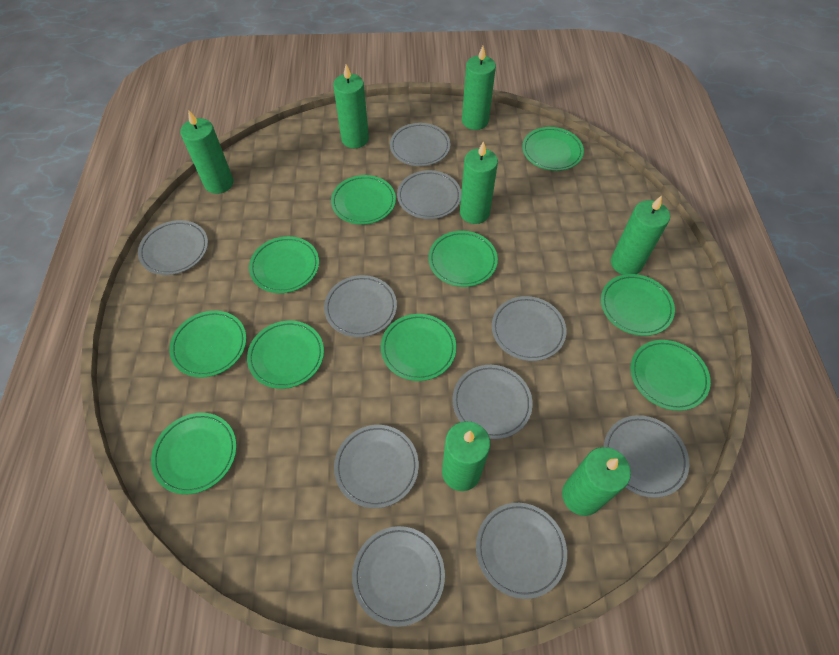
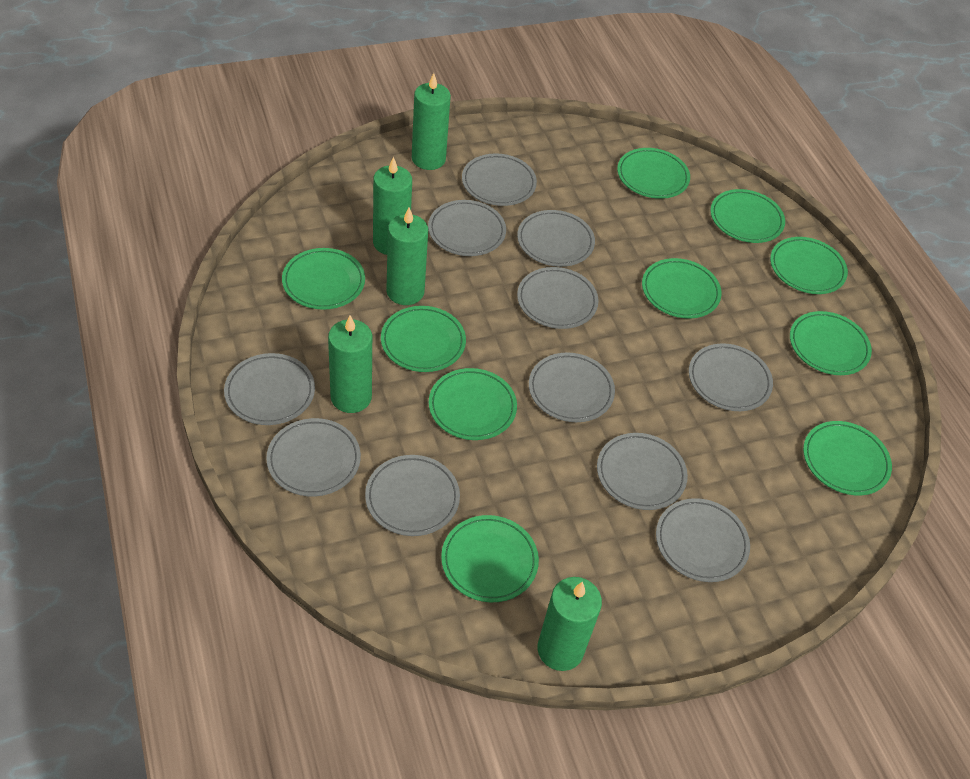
green candle: 7 -> 5
grey plate: 10 -> 11

